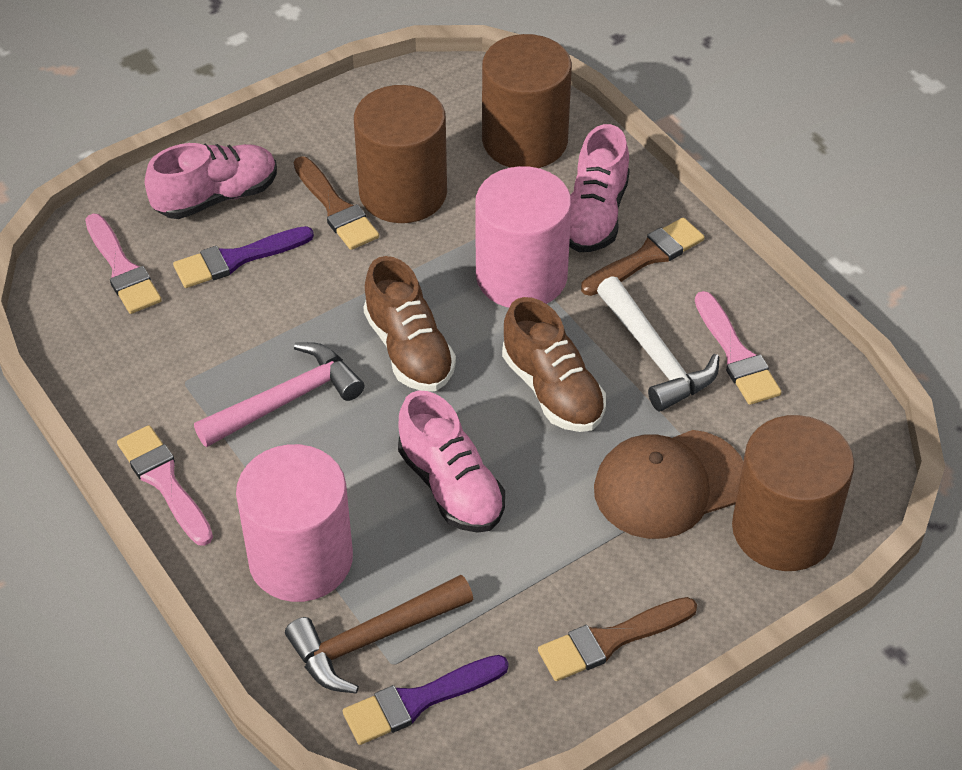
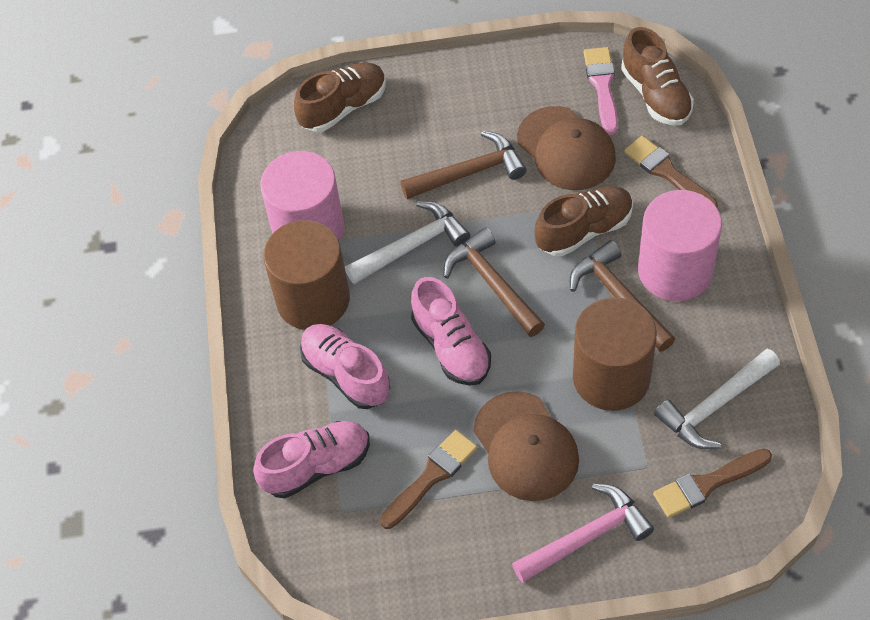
brown cap: 1 -> 2
brown cylinder: 3 -> 2
brown hammer: 1 -> 3
brown shoe: 2 -> 3
pink brush: 3 -> 1
purple brush: 2 -> 0
white hammer: 1 -> 2

